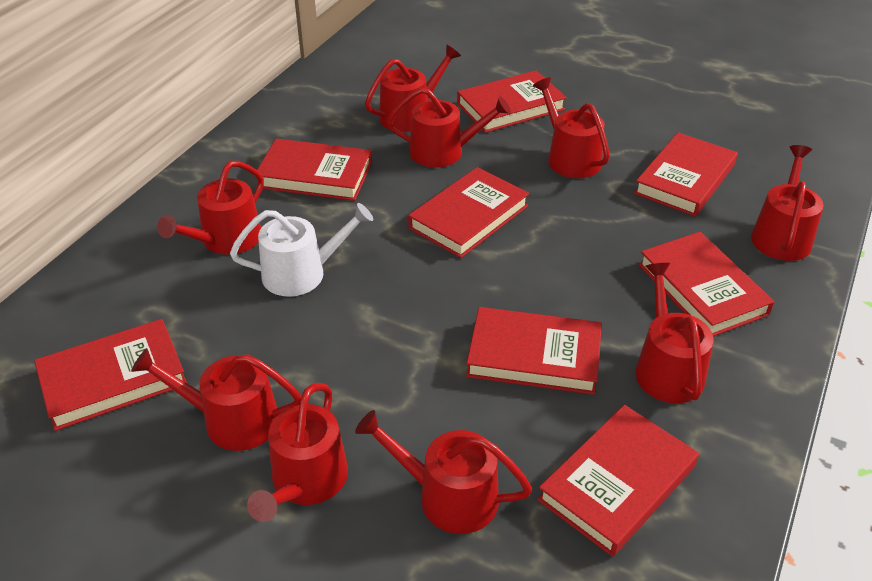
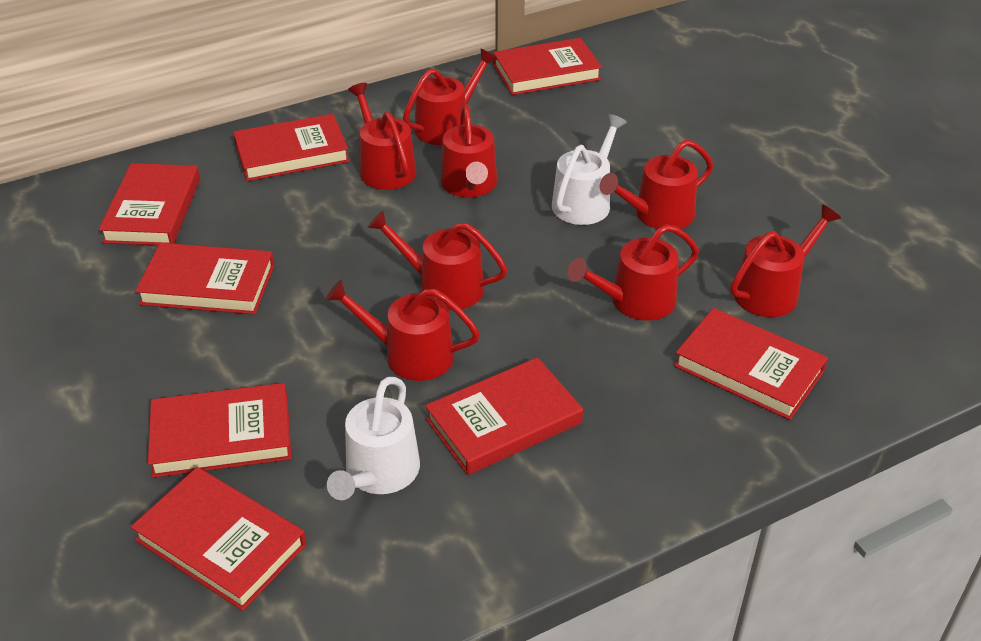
red watering can: 9 -> 8
white watering can: 1 -> 2

